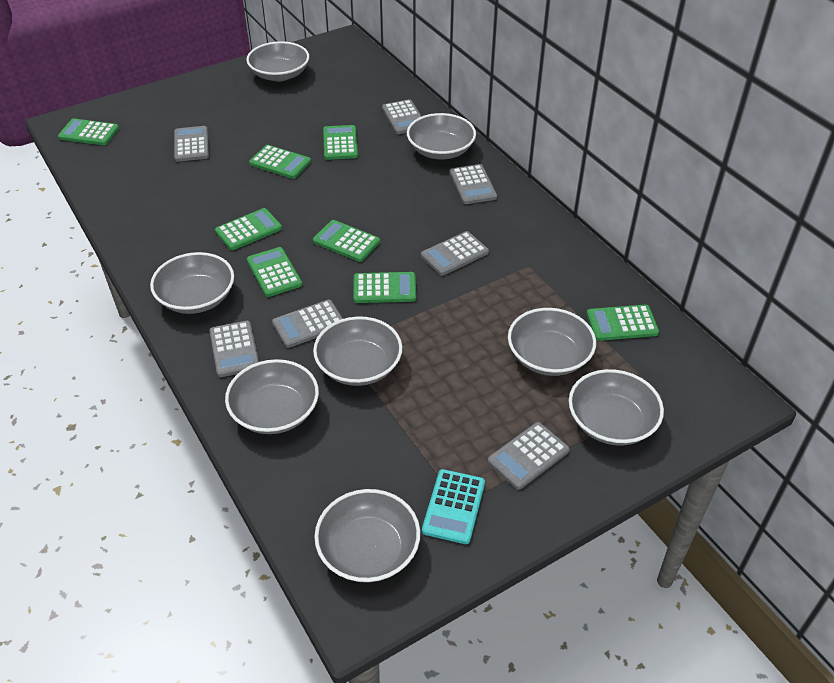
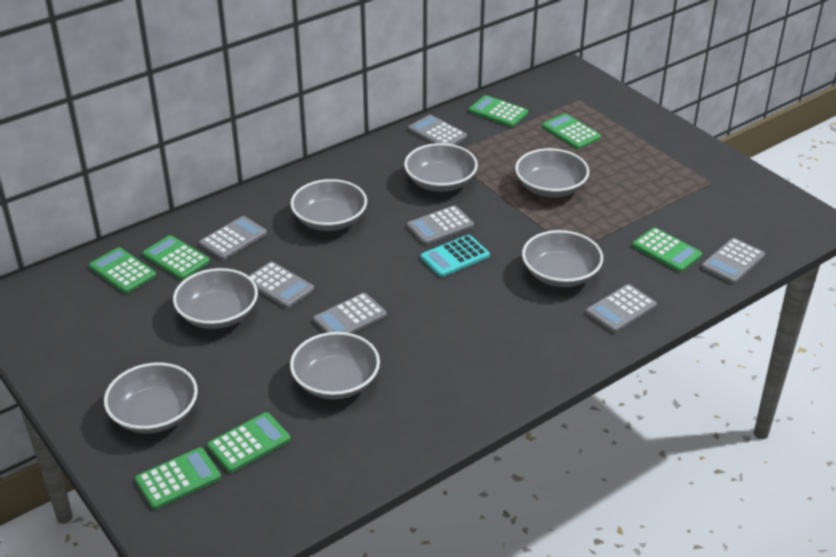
green calculator: 8 -> 7
grey bowl: 8 -> 7

